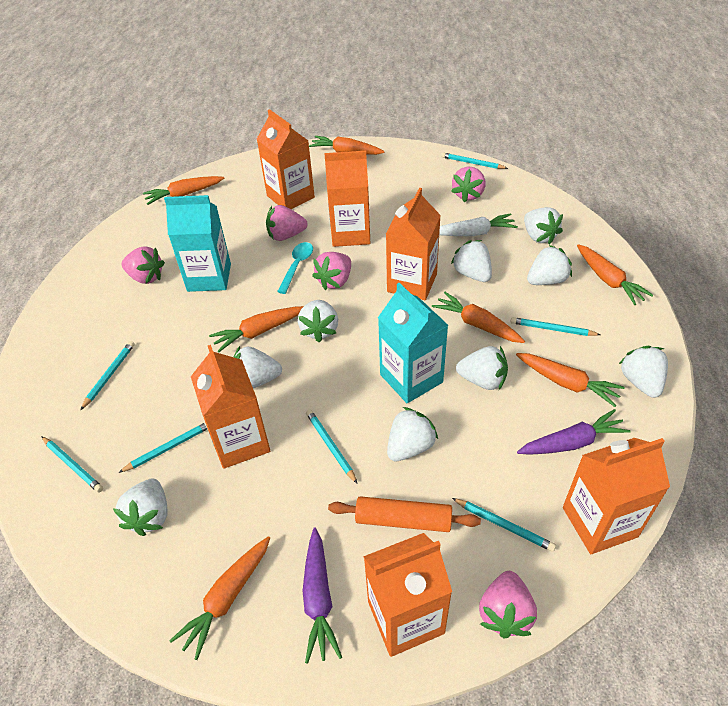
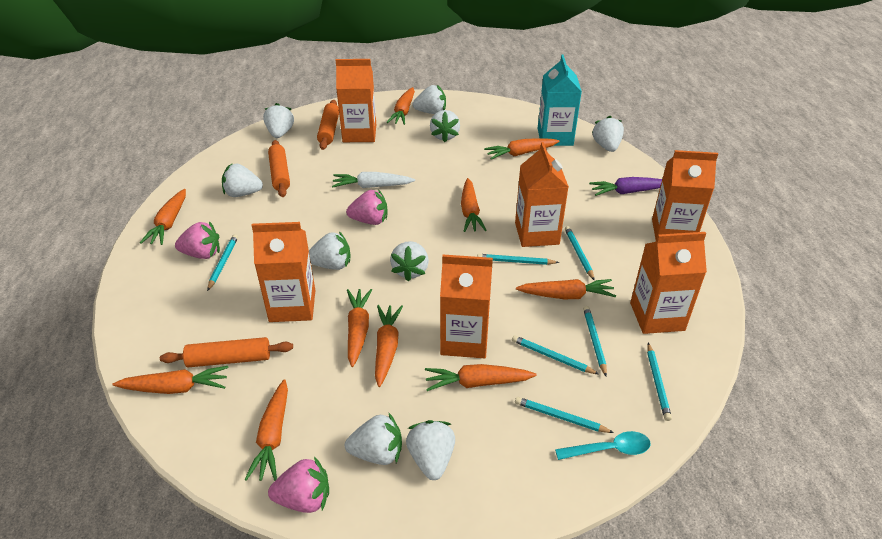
orange carrot: 7 -> 10
orange rolling pin: 1 -> 3
pink strawberry: 5 -> 3
purple carrot: 2 -> 1
turquoise carton: 2 -> 1

